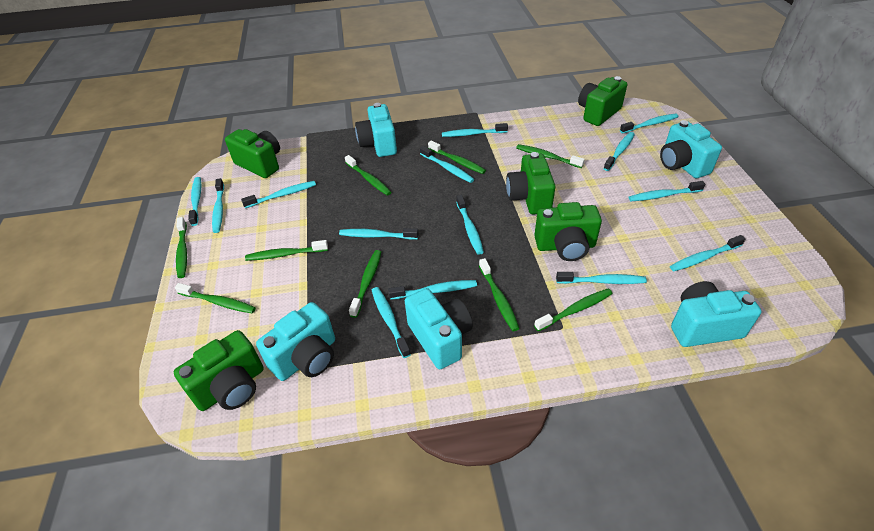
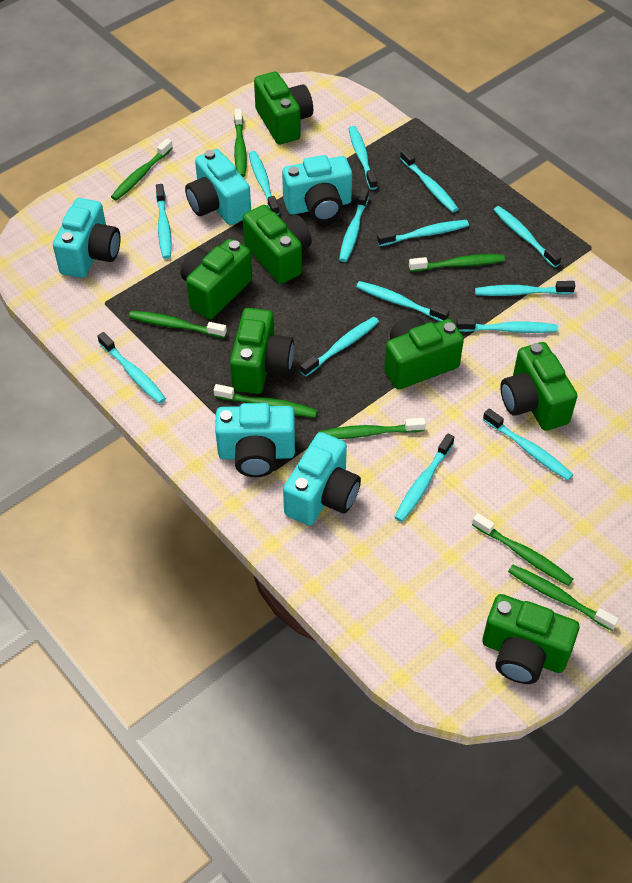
green camera: 5 -> 7
green toothbrush: 9 -> 8

